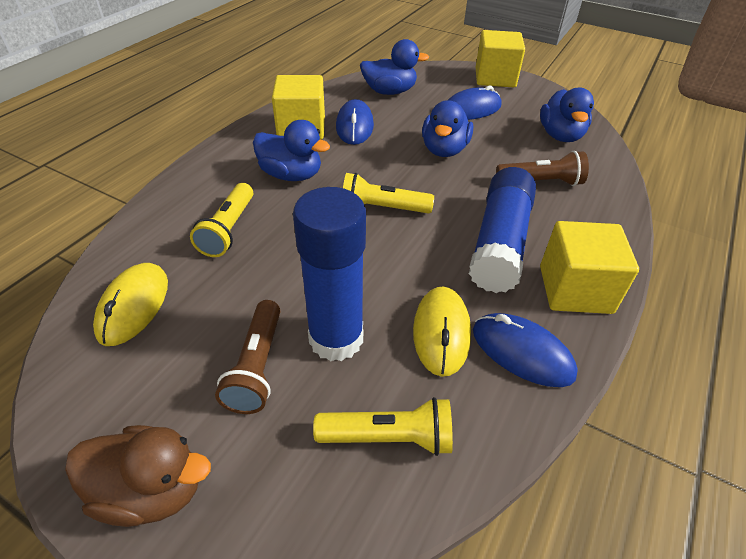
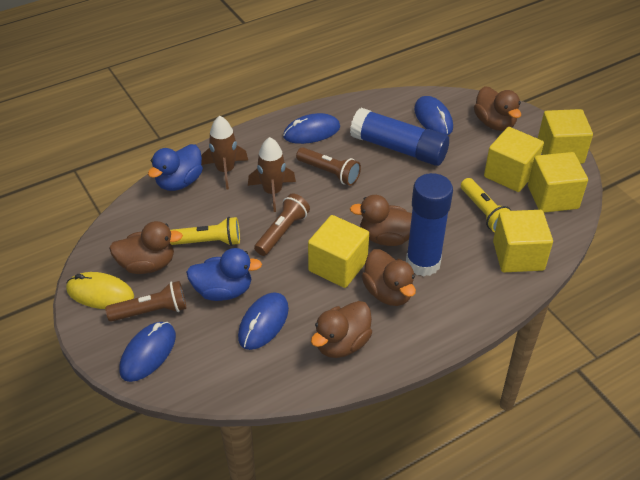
blue duck: 4 -> 2
blue mouse: 3 -> 4
brown duck: 1 -> 5
brown flashlight: 2 -> 3
brown rocket: 0 -> 2
yellow cube: 3 -> 5
yellow flashlight: 3 -> 2
yellow mouse: 2 -> 1

